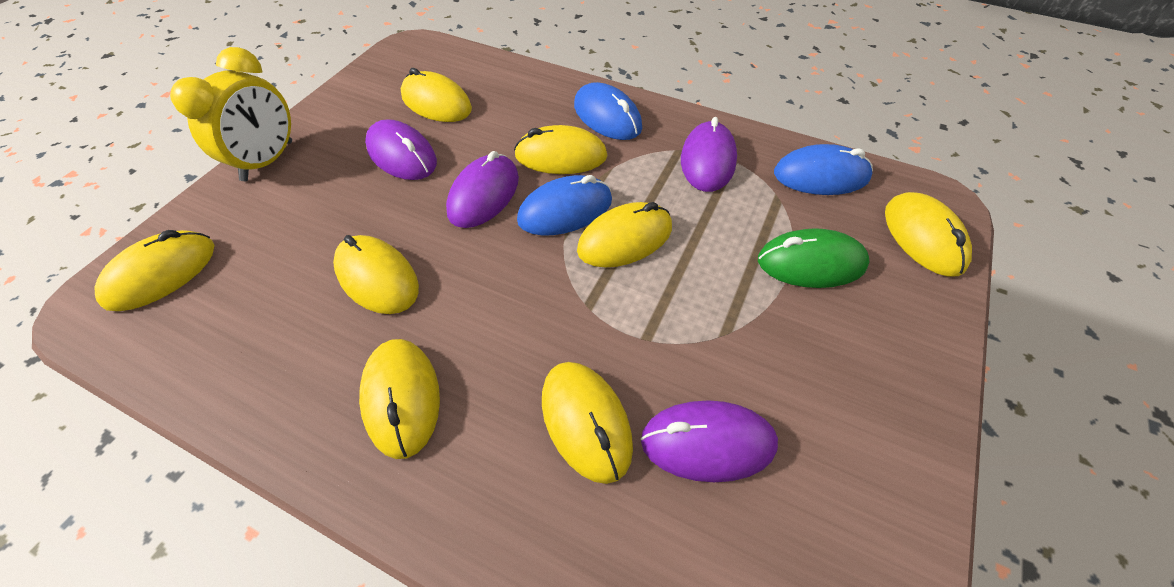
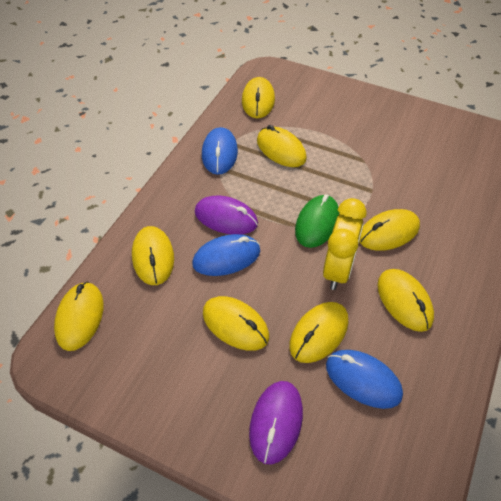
purple mouse: 4 -> 2

